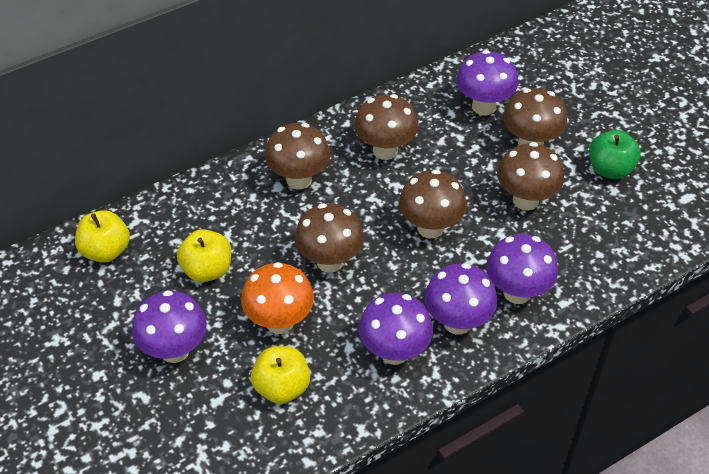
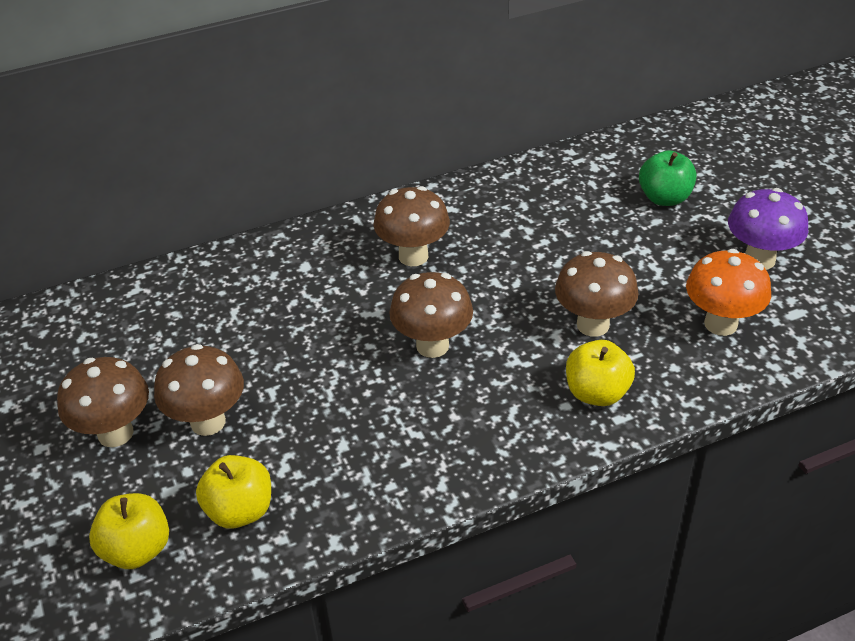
brown mushroom: 6 -> 5
purple mushroom: 5 -> 1

